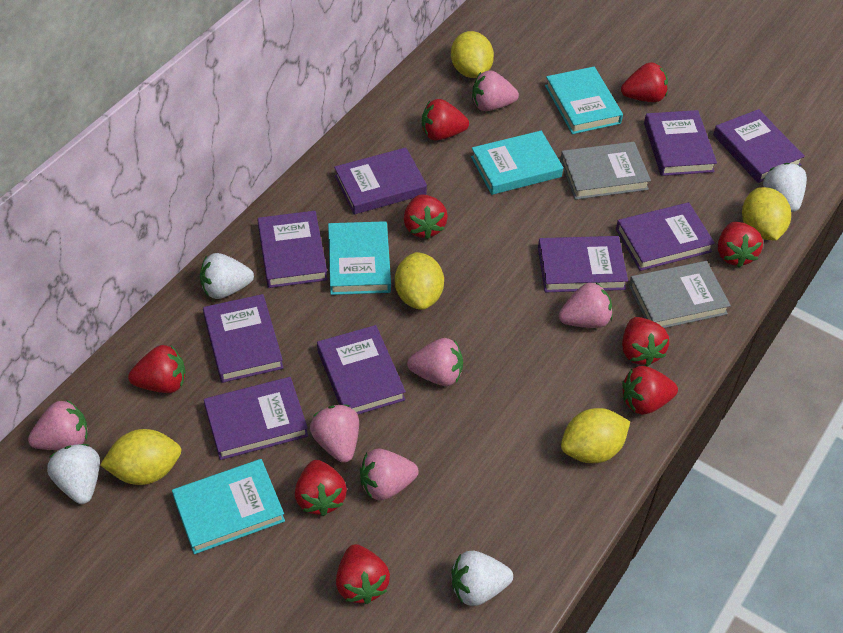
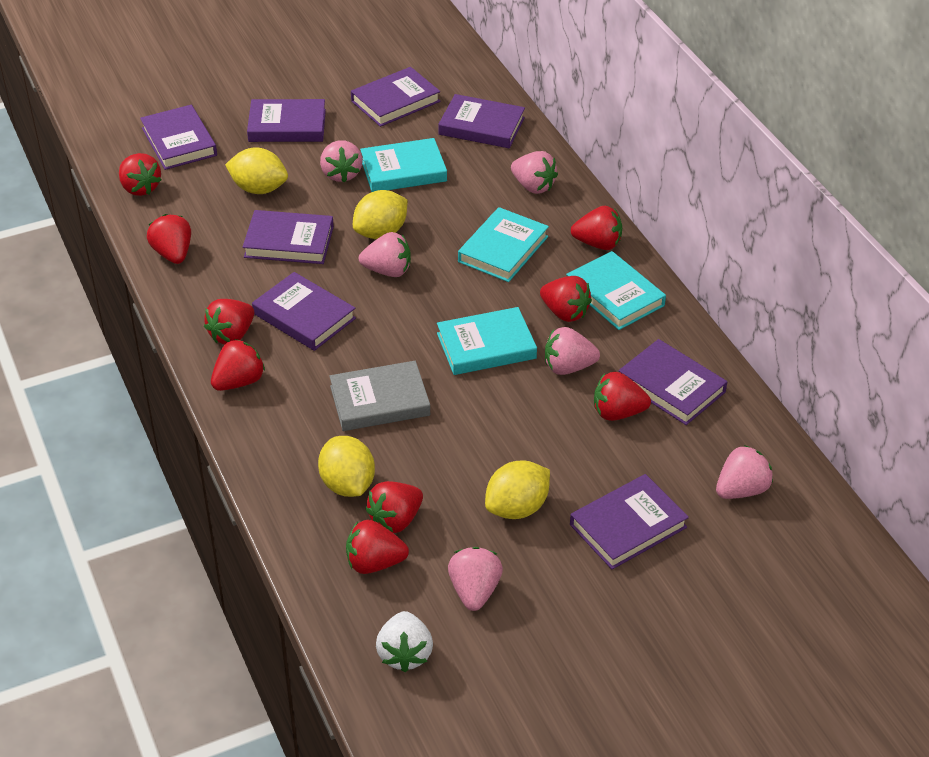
grey book: 2 -> 1
purple book: 9 -> 8
white strawberry: 4 -> 1
yellow lemon: 5 -> 4

